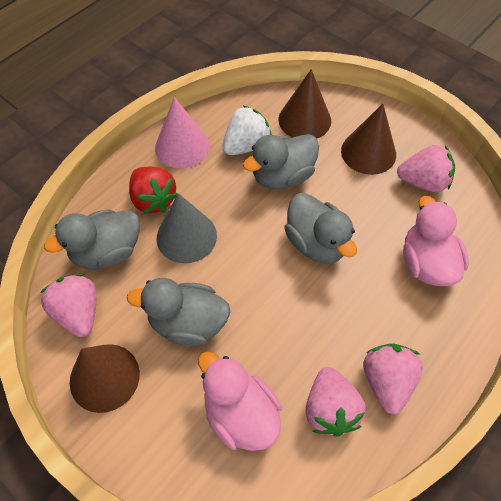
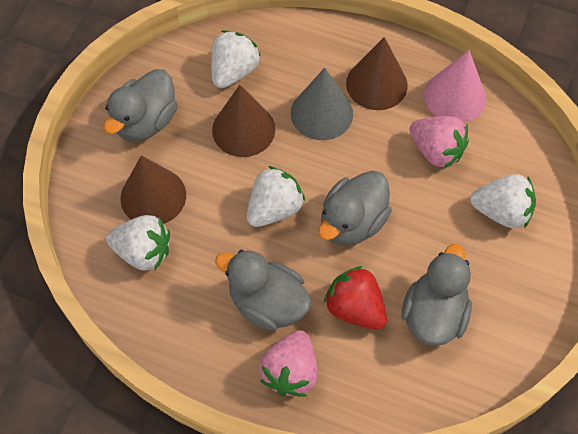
pink duck: 2 -> 0
pink strawberry: 4 -> 2
white strawberry: 1 -> 4

